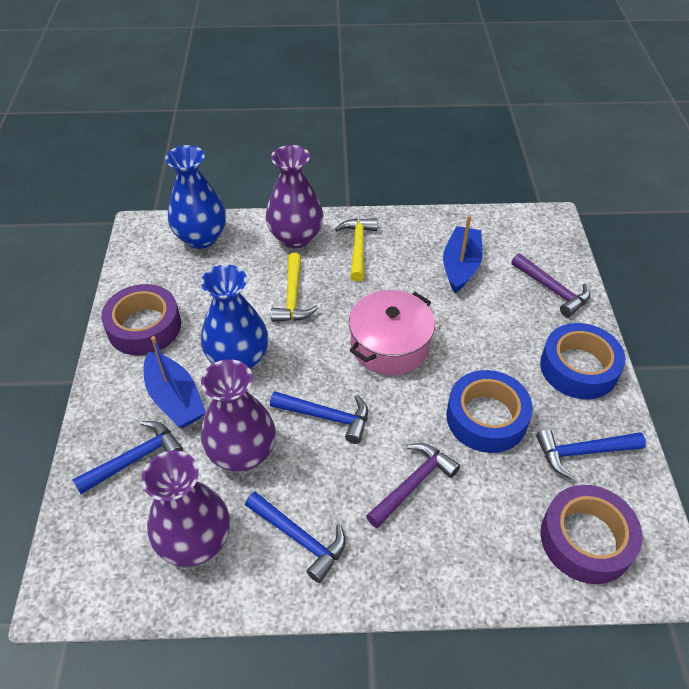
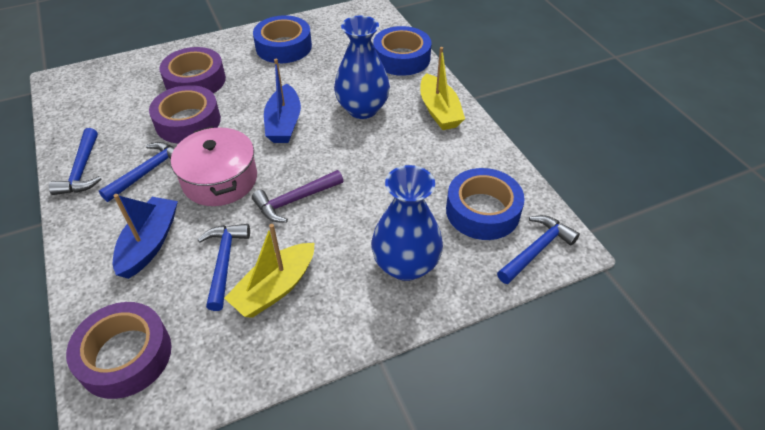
blue tape: 2 -> 3
purple hammer: 2 -> 1
purple tape: 2 -> 3
purple vase: 3 -> 0
yellow boat: 0 -> 2
yellow hammer: 2 -> 0

